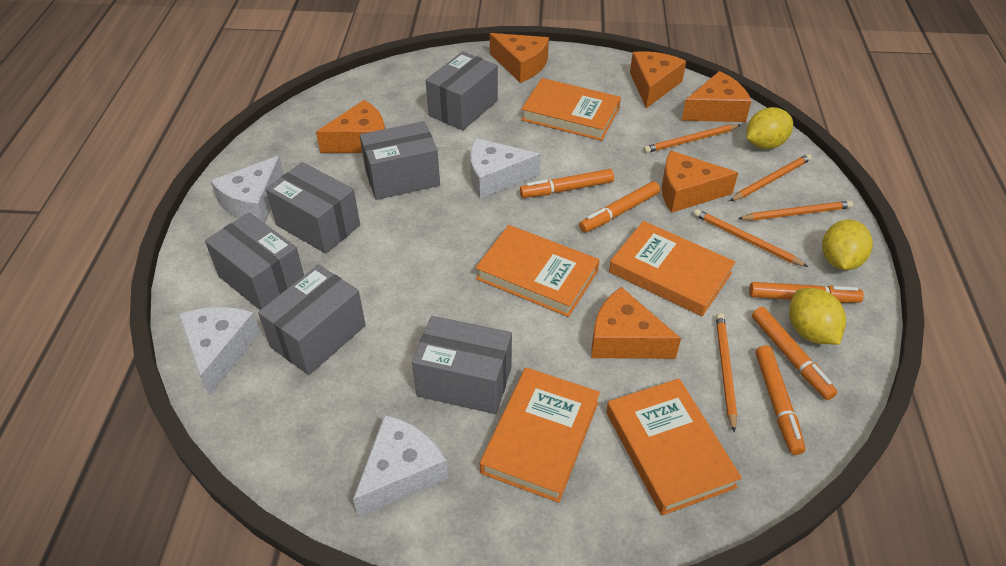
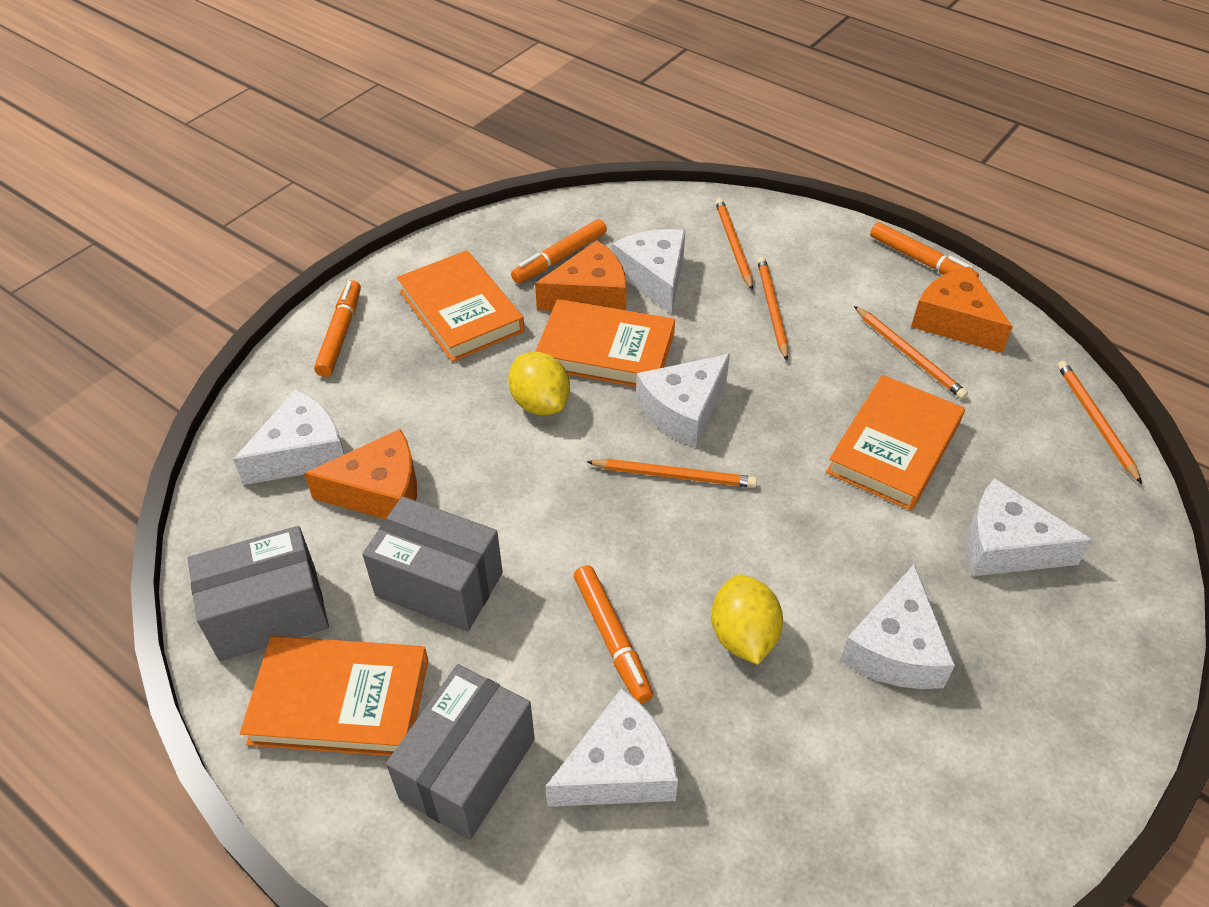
grey box: 6 -> 3
orange book: 5 -> 4
orange cheese: 6 -> 3
orange marker: 5 -> 4
white cheese: 4 -> 6
yellow lemon: 3 -> 2

